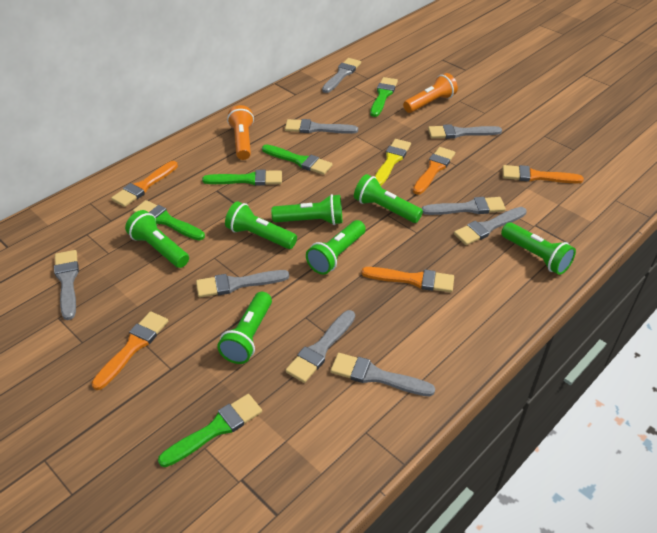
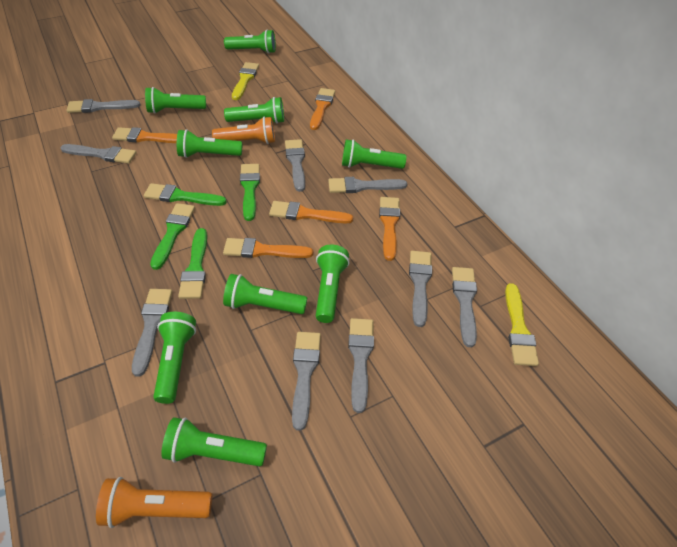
green brush: 5 -> 4
green flashlight: 7 -> 9
yellow brush: 1 -> 2

